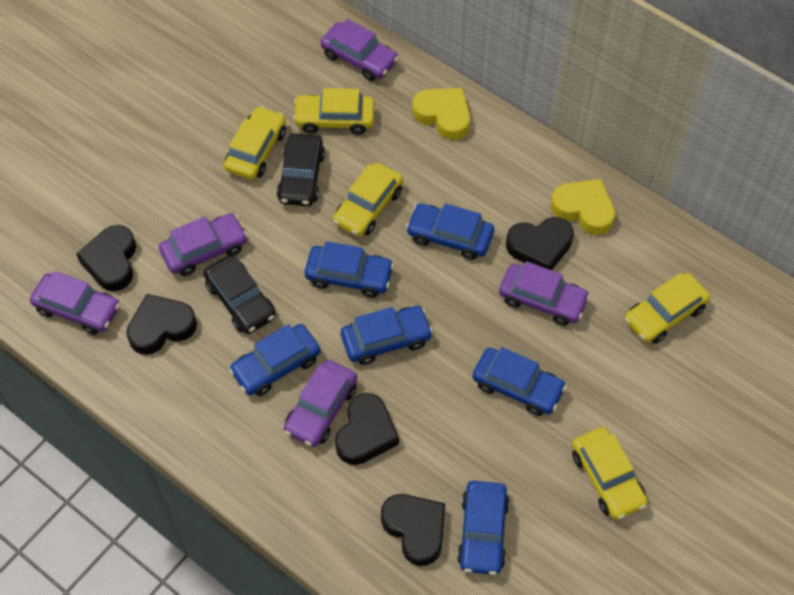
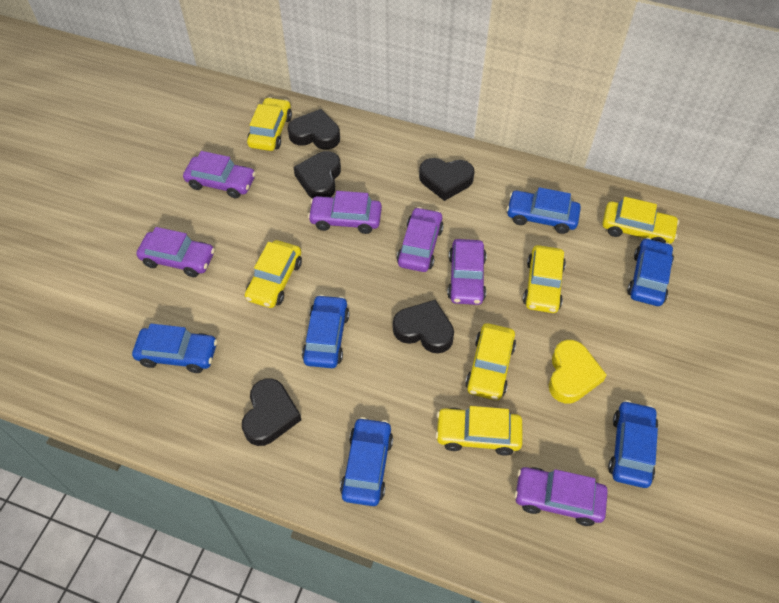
black car: 2 -> 0
purple car: 5 -> 6
yellow car: 5 -> 6
yellow heart: 2 -> 1

